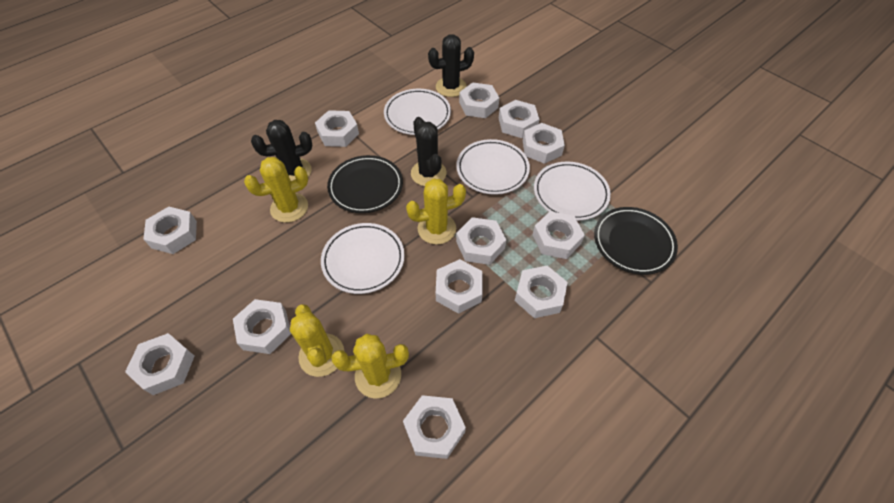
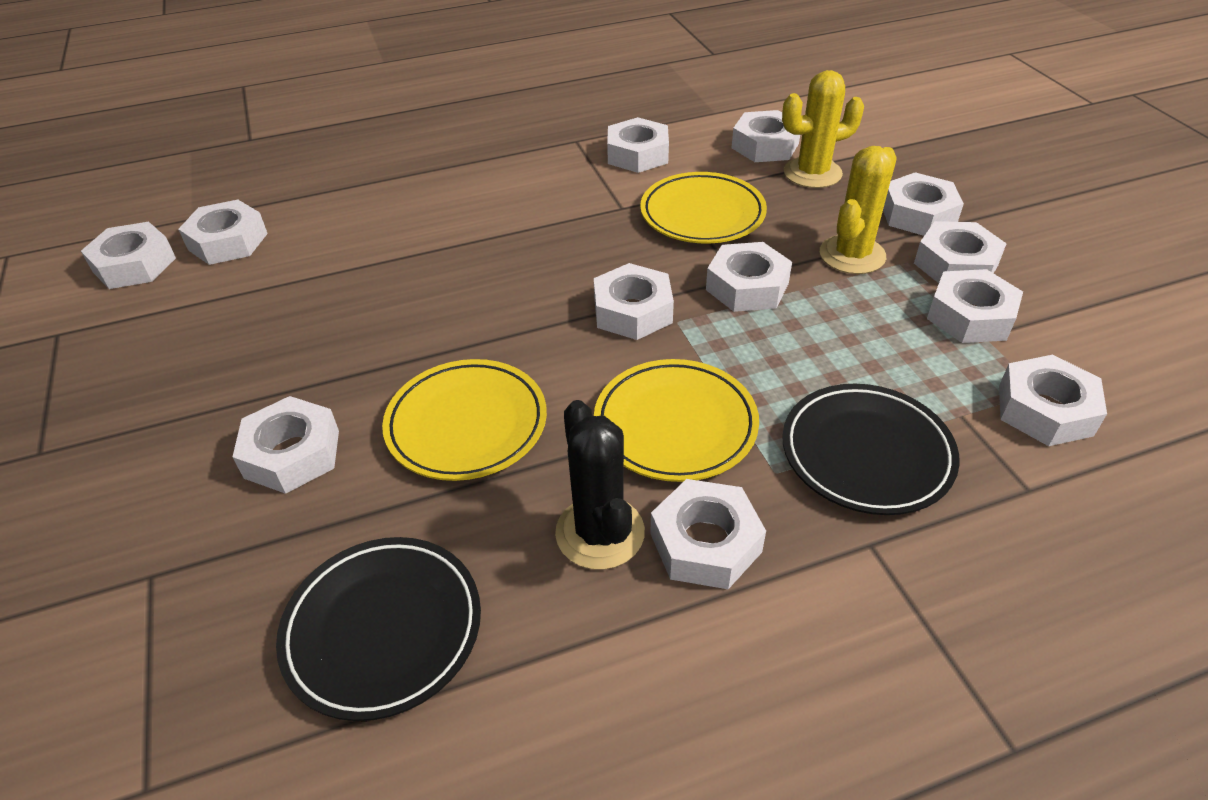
black cactus: 3 -> 1
white plate: 4 -> 0
yellow cactus: 4 -> 2
yellow plate: 0 -> 3

